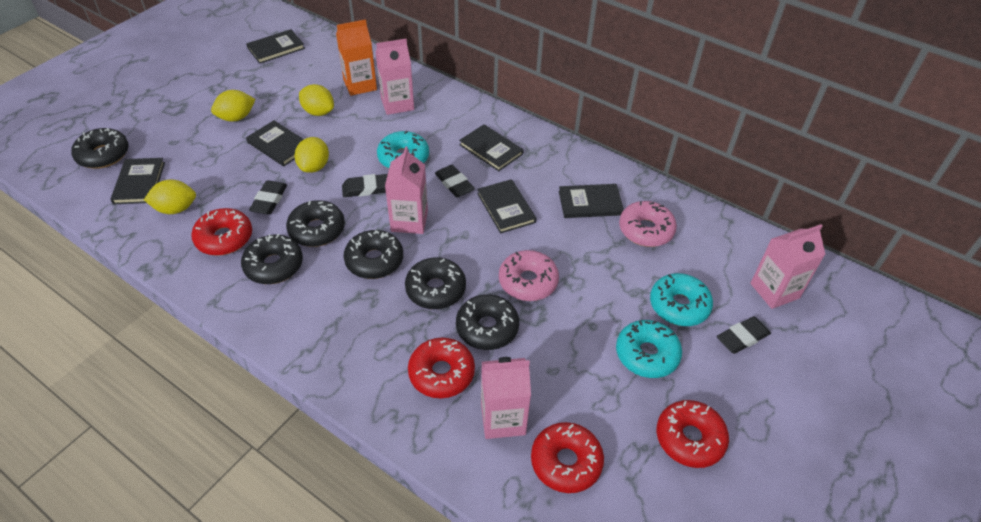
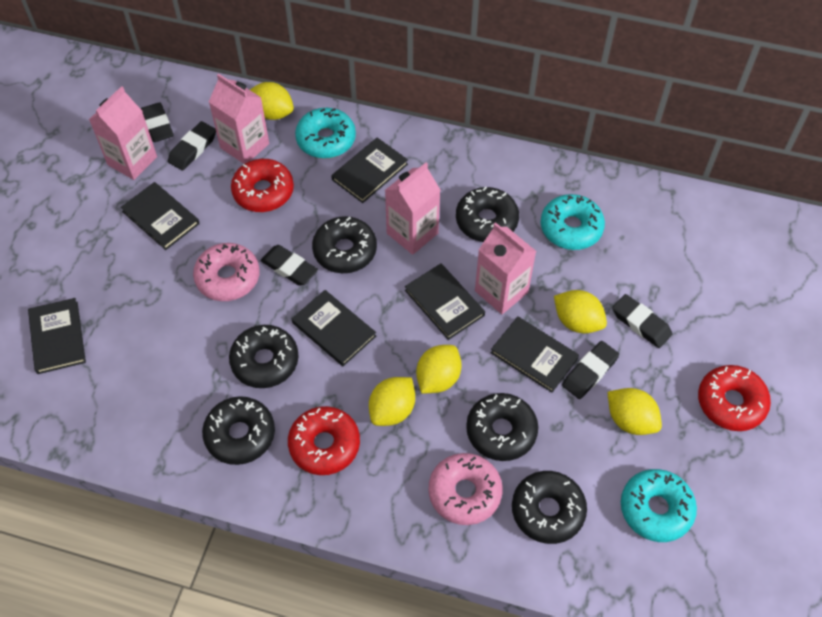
black eraser: 4 -> 5
orange carton: 1 -> 0
red donut: 4 -> 3
yellow lemon: 4 -> 5

